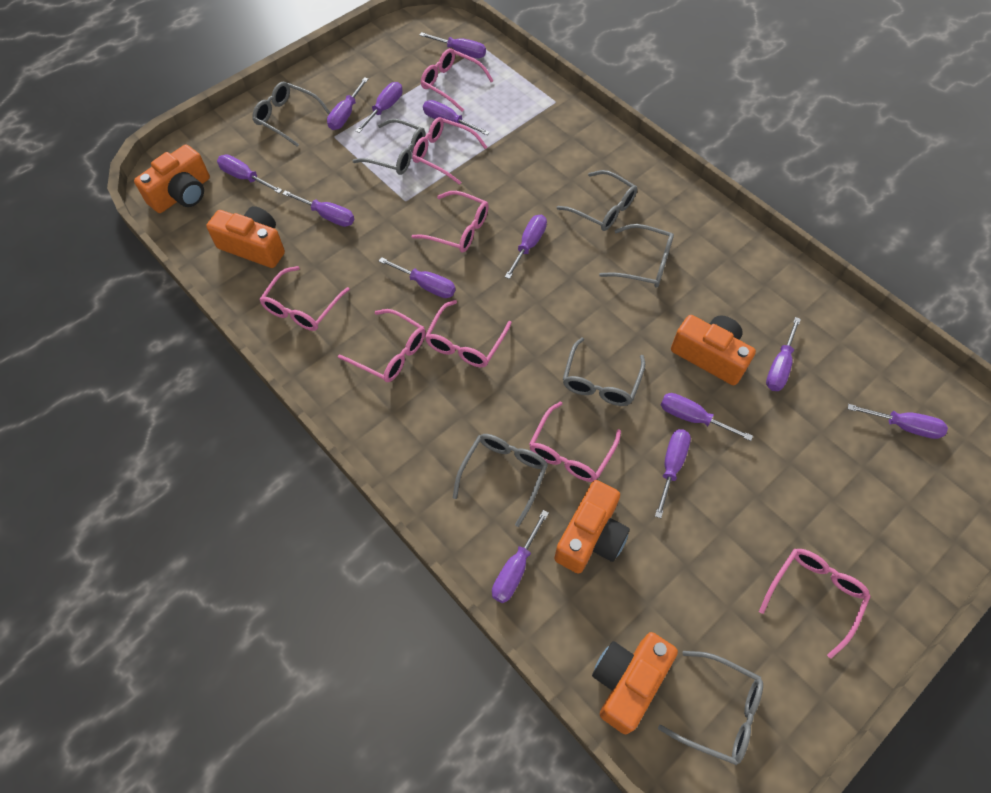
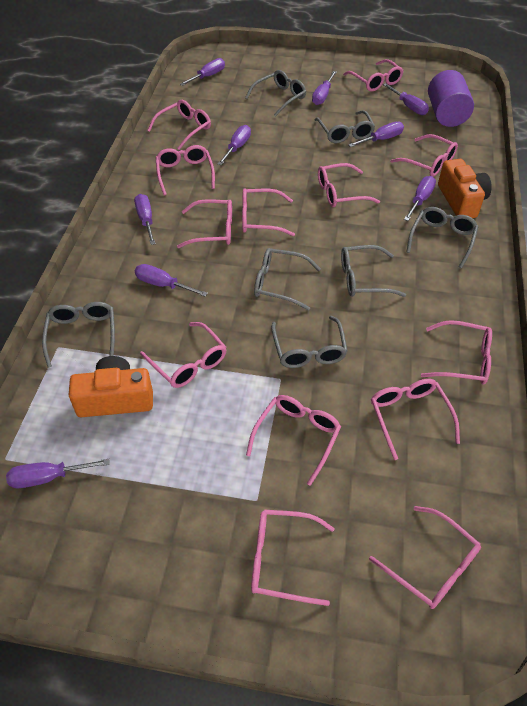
orange camera: 5 -> 2
pink glasses: 8 -> 13
purple cylinder: 0 -> 1
purple screwdriver: 13 -> 9

